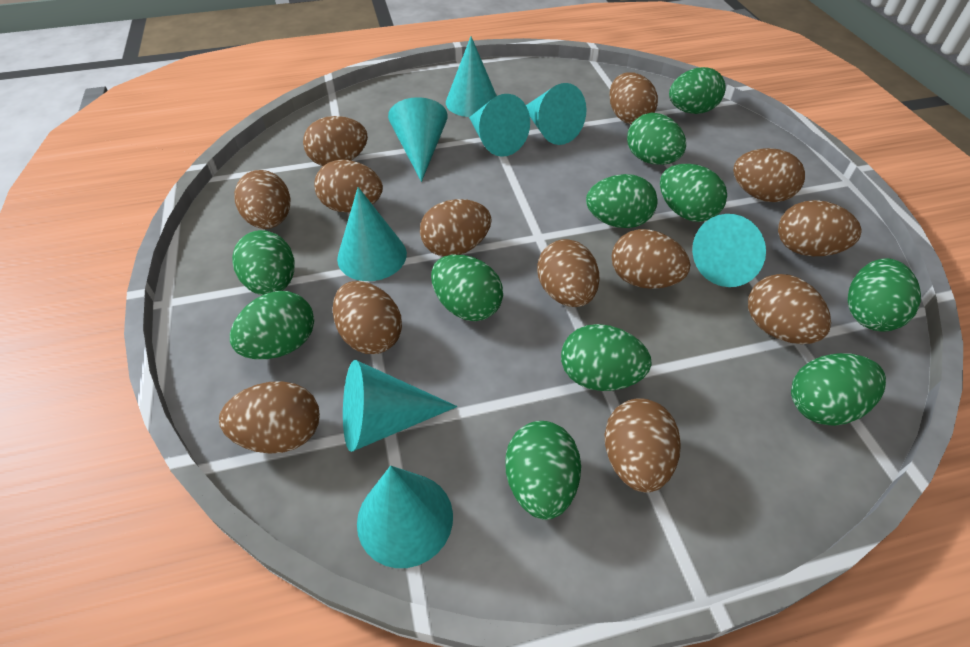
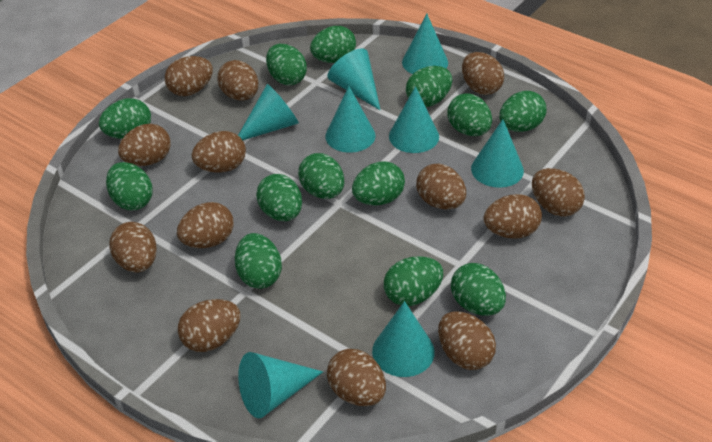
green egg: 11 -> 13

